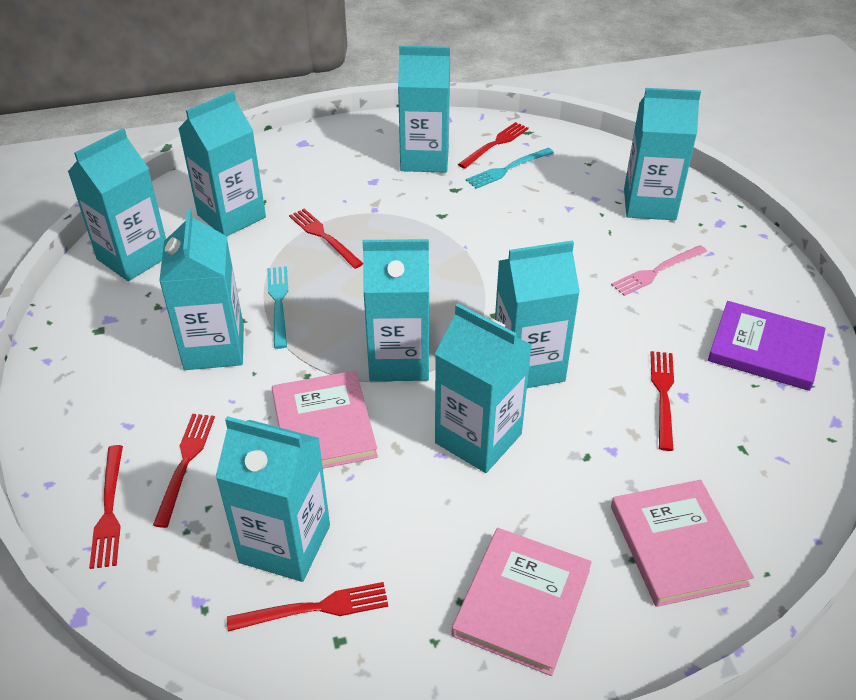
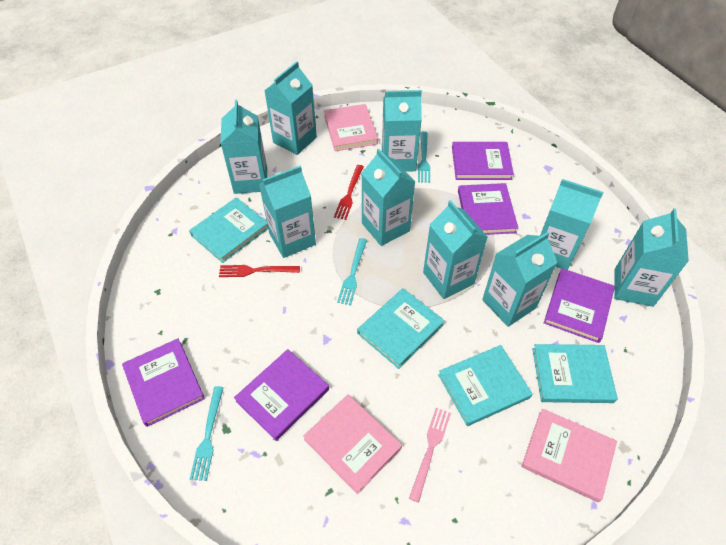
purple book: 1 -> 5
red fork: 6 -> 2
turquoise book: 0 -> 4
turquoise fork: 2 -> 3

